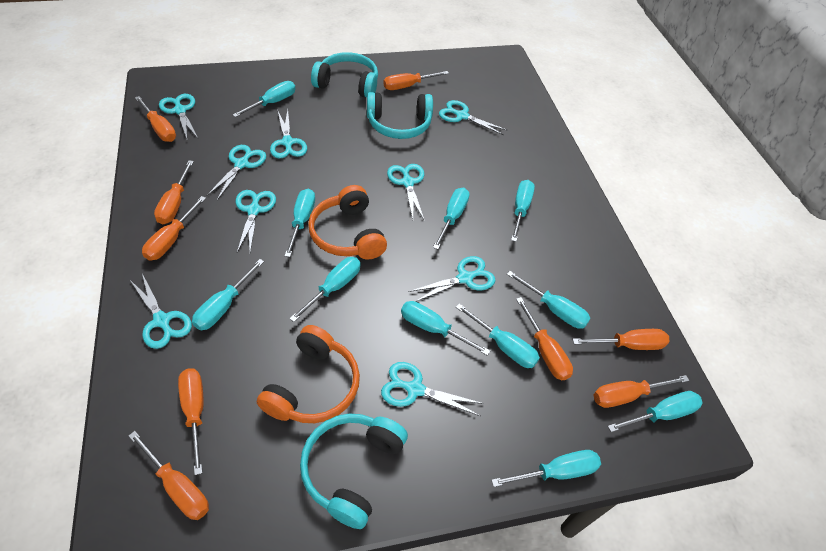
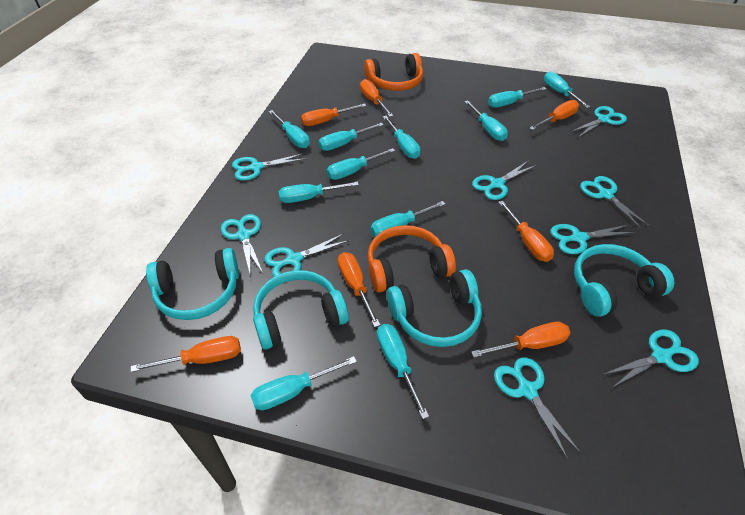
orange screwdriver: 9 -> 7
turquoise headphones: 3 -> 4

